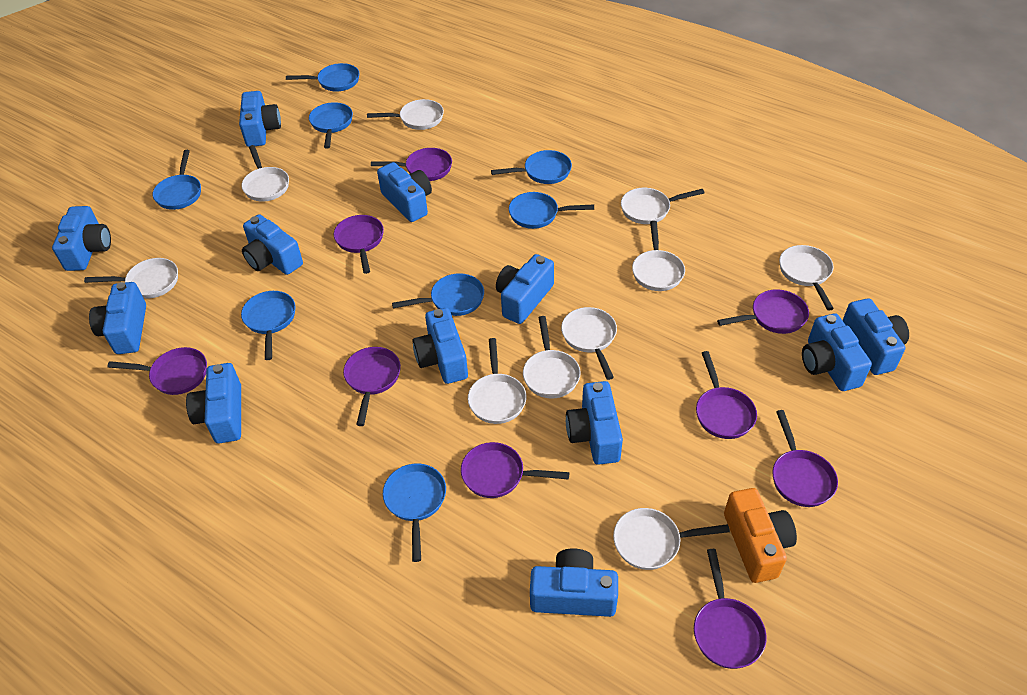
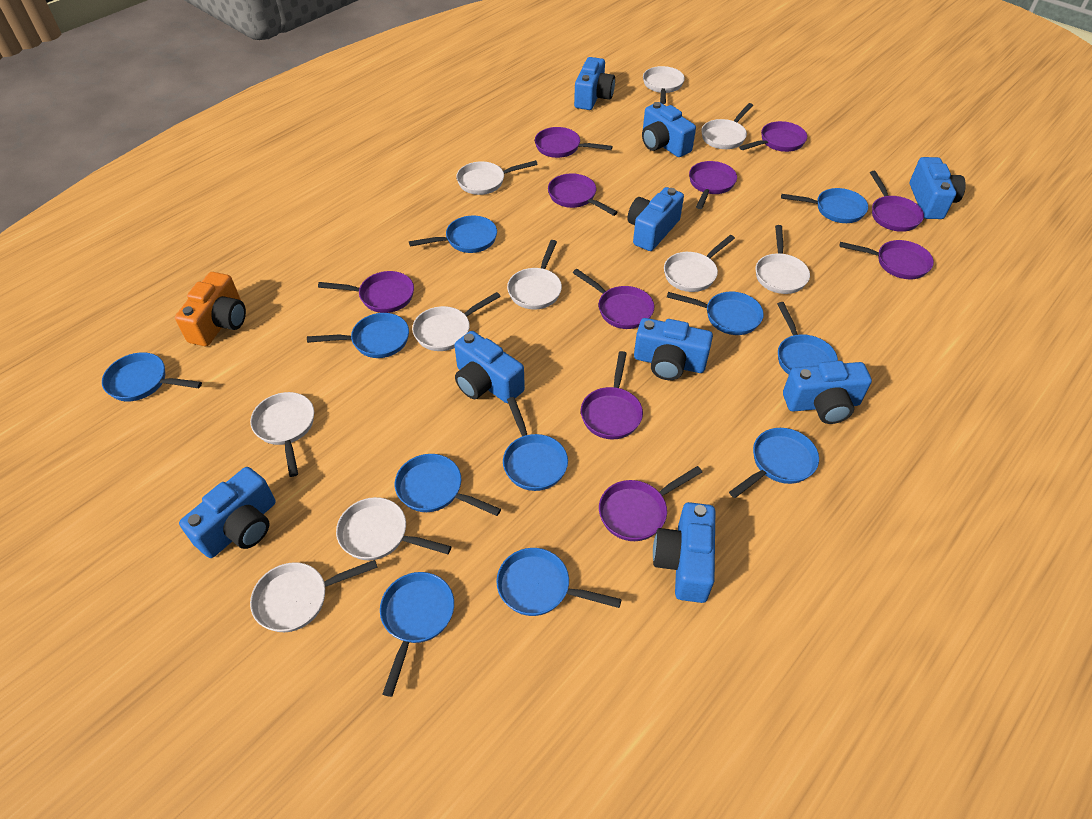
blue camera: 12 -> 9
blue pan: 8 -> 11
purple pan: 9 -> 10

